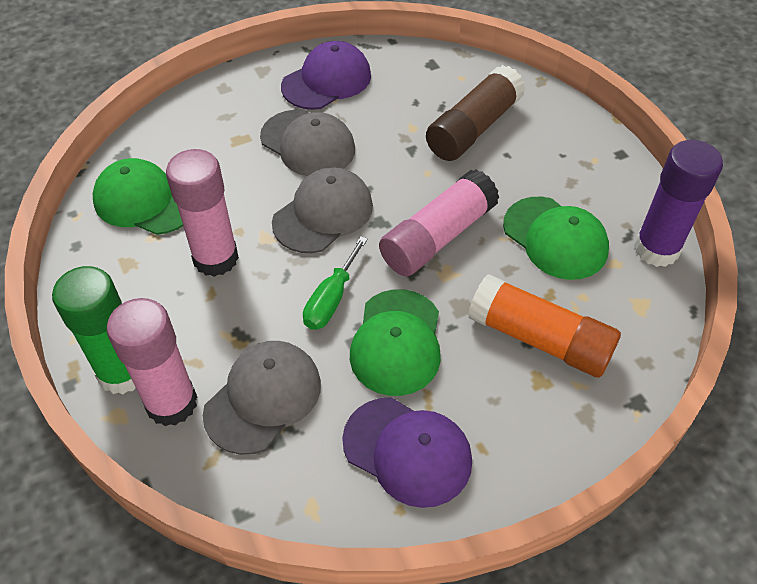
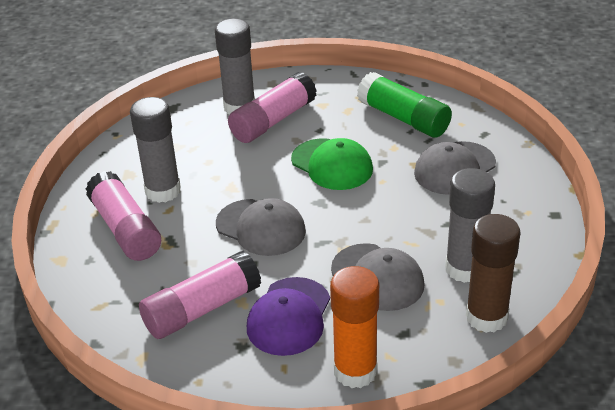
green cap: 3 -> 1
green screwdriver: 1 -> 0
grey glue stick: 0 -> 3
purple cap: 2 -> 1
purple glue stick: 1 -> 0

